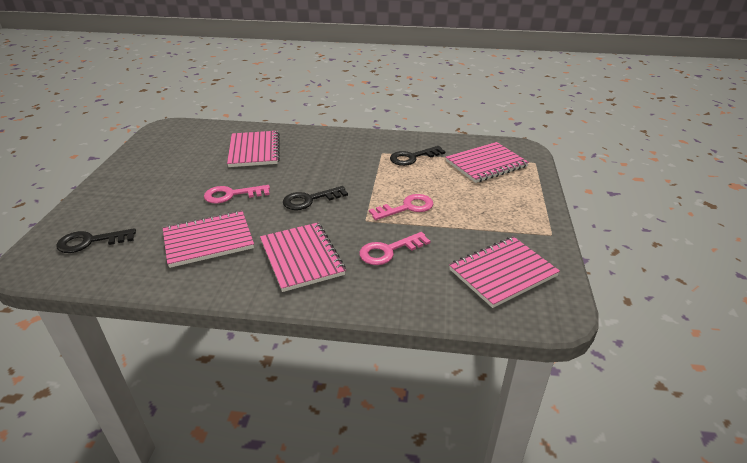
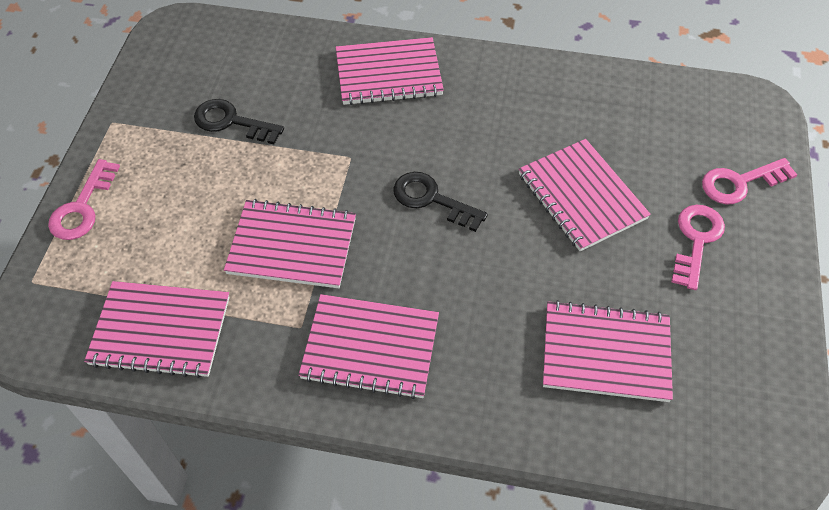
black key: 3 -> 2
pink notebook: 5 -> 6

